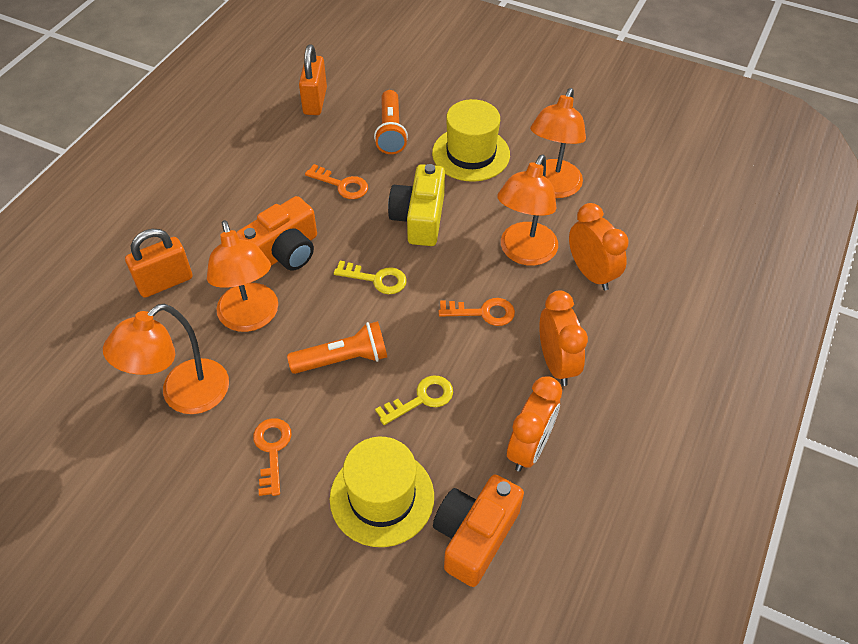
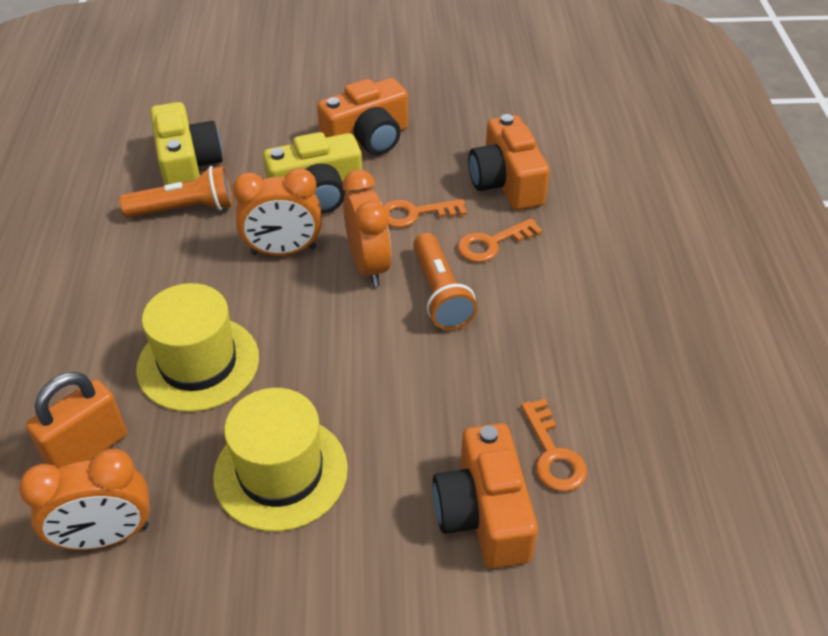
orange camera: 2 -> 3
orange lamp: 4 -> 0
orange padlock: 2 -> 1
yellow camera: 1 -> 2
yellow key: 2 -> 0

